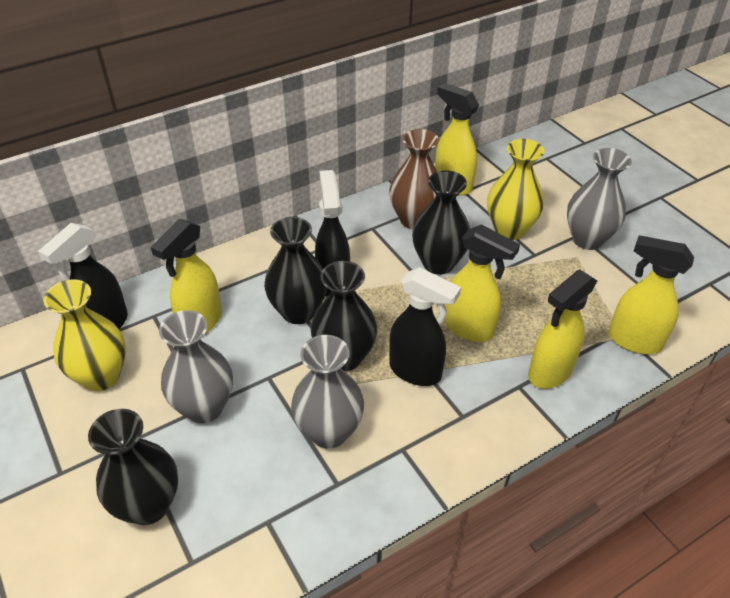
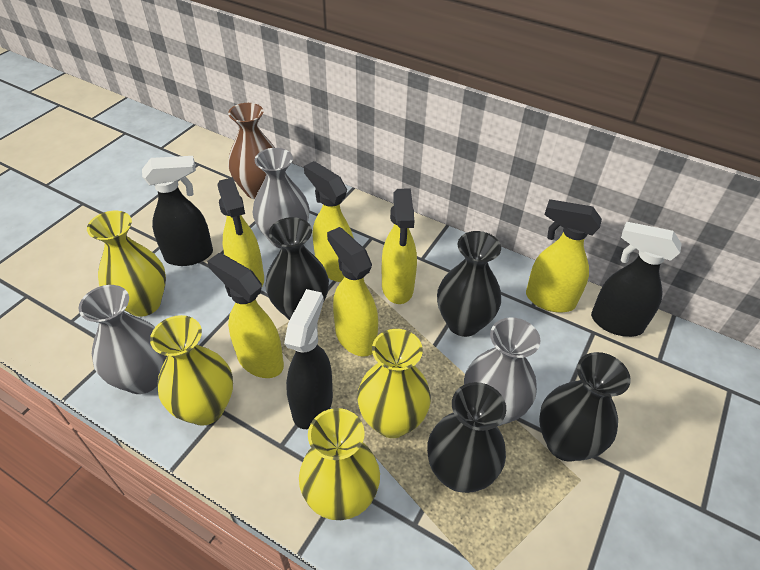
yellow spray bottle: 5 -> 6
yellow vase: 2 -> 4

